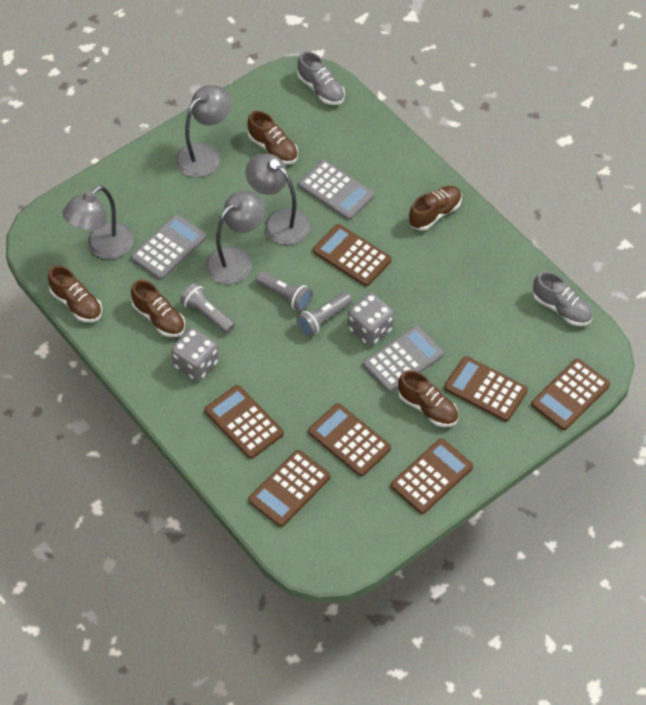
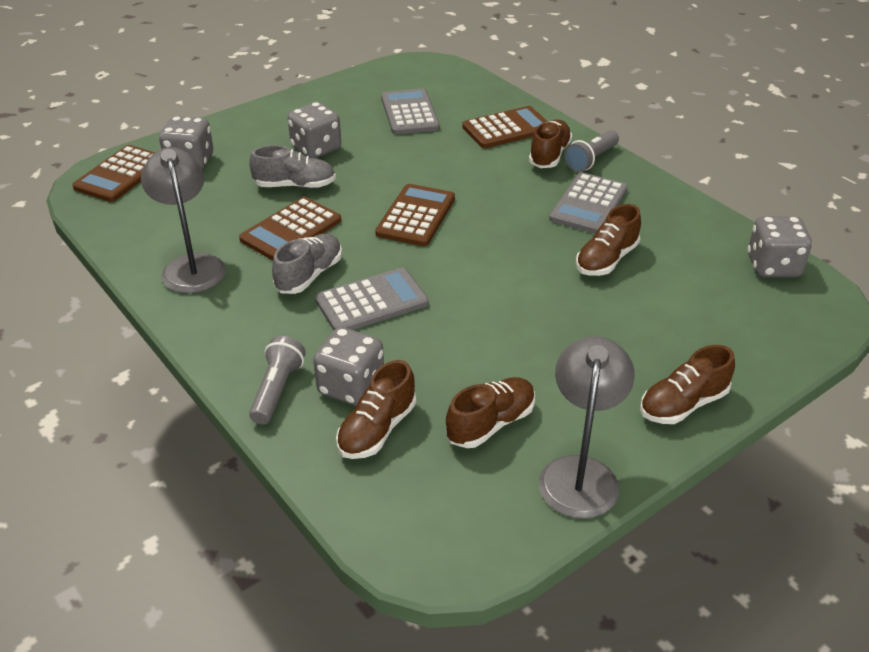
brown calculator: 7 -> 4
grey dice: 2 -> 4
grey flashlight: 3 -> 2
grey lamp: 4 -> 2

